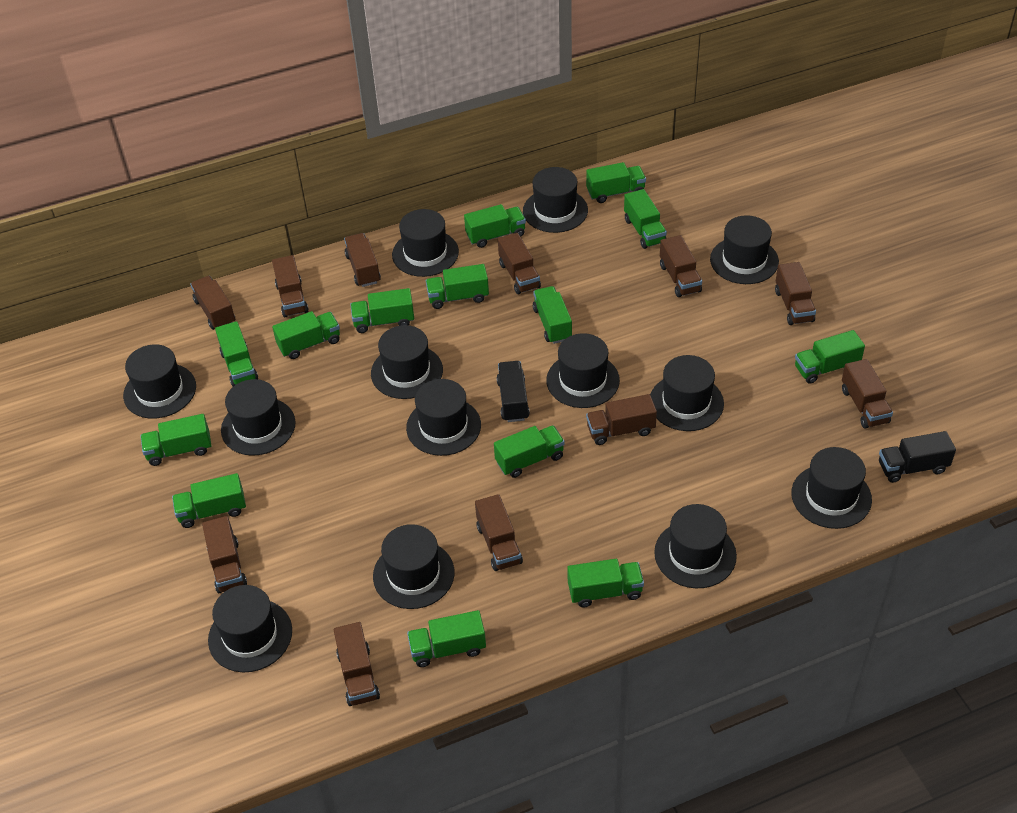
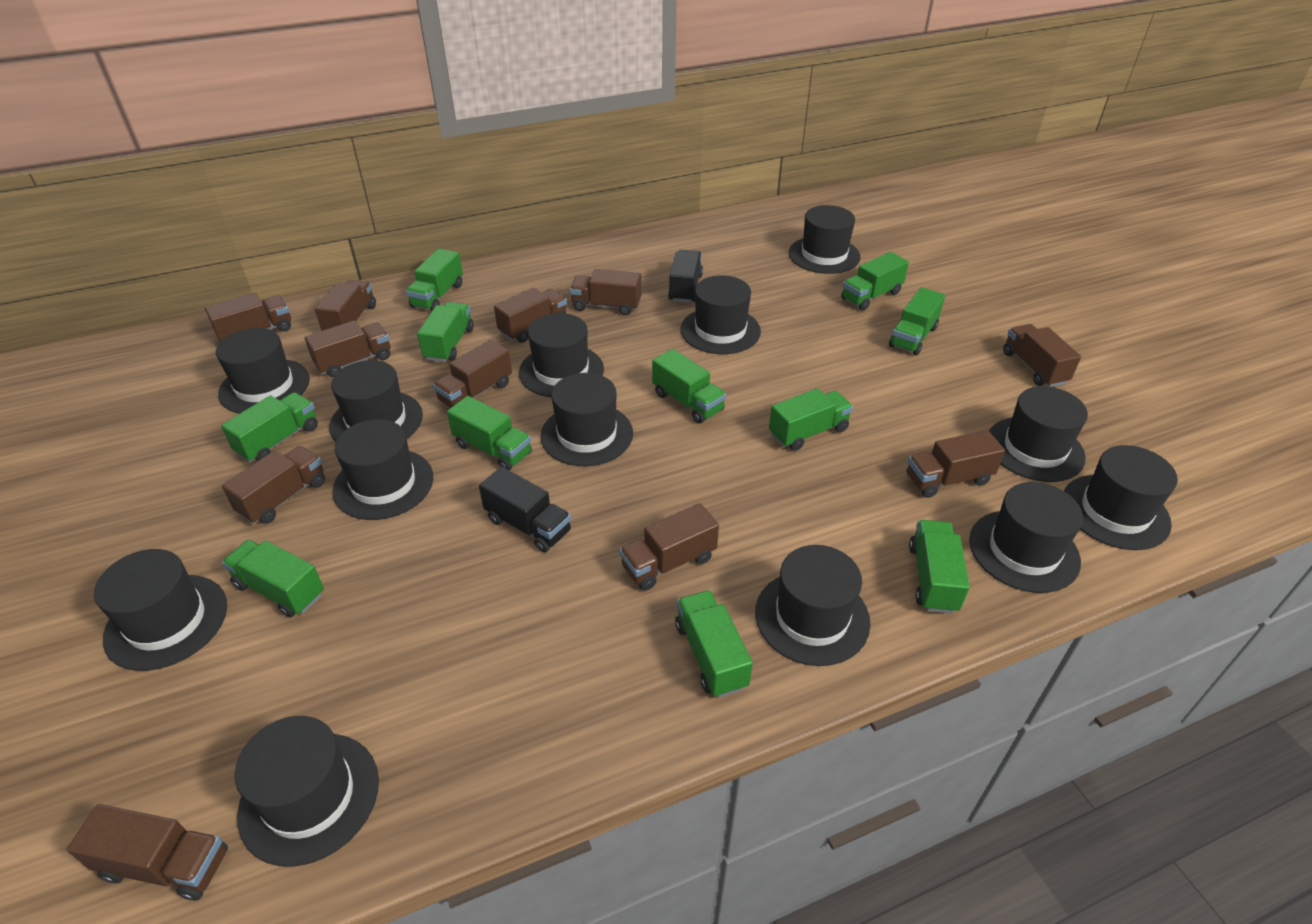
green truck: 14 -> 11

